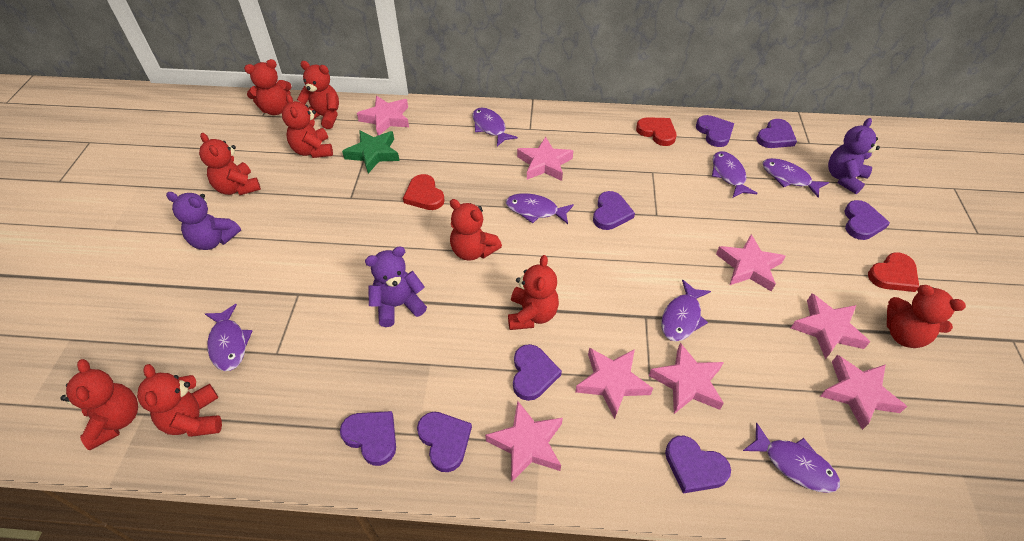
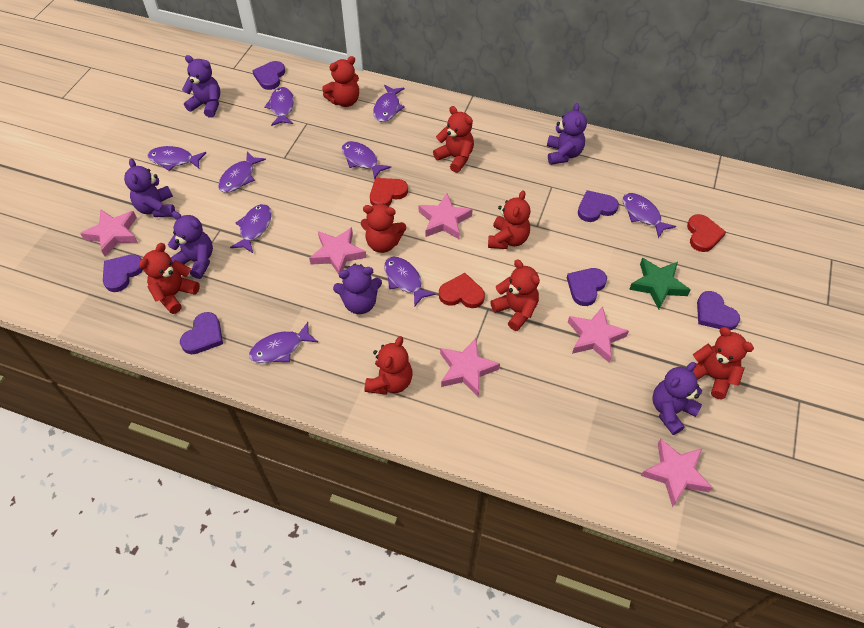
pink star: 8 -> 6
purple fish: 7 -> 9
purple heart: 8 -> 6
purple teddy bear: 3 -> 6
red teddy bear: 9 -> 8

